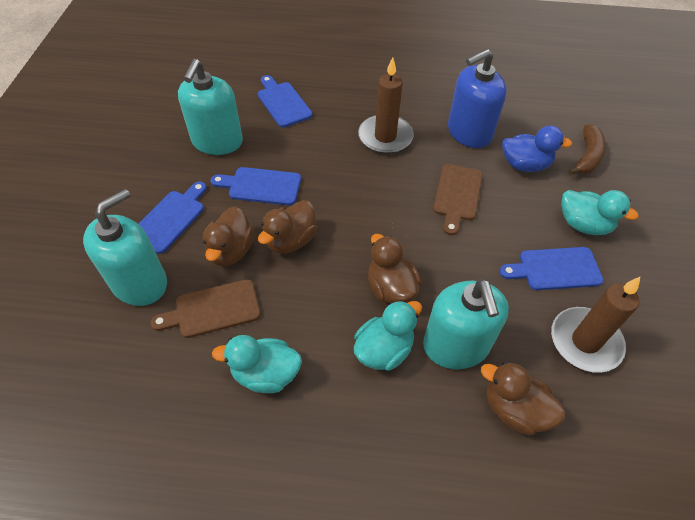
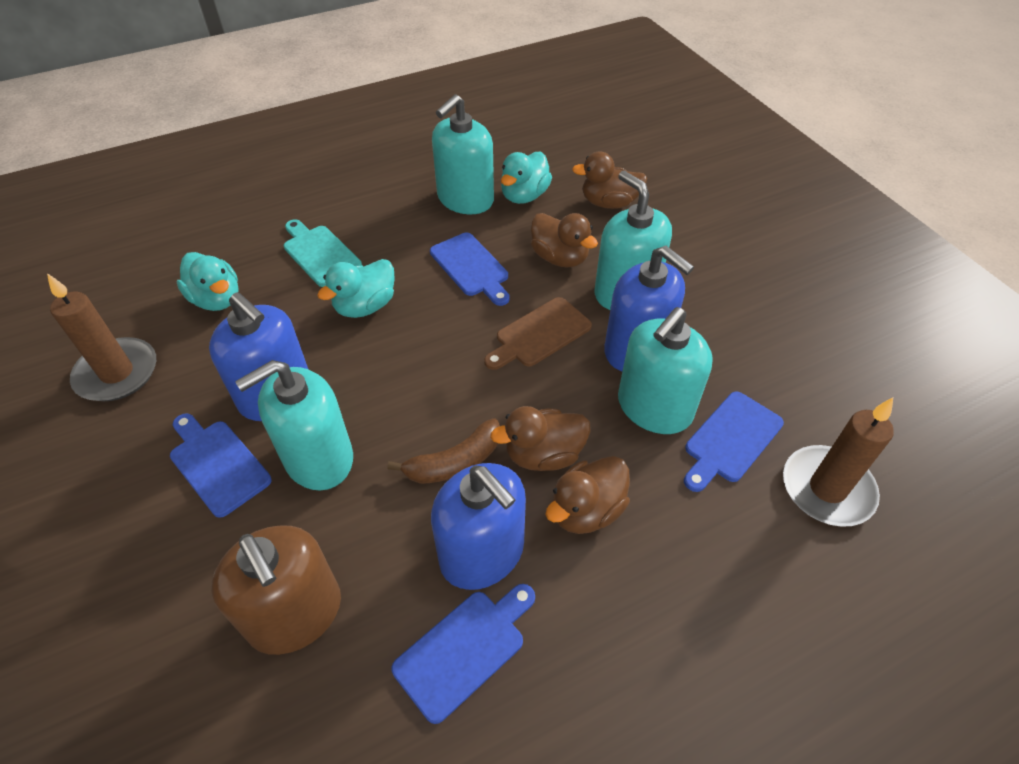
blue duck: 1 -> 0
blue soap dispenser: 1 -> 3
brown cutting board: 2 -> 1
brown soap dispenser: 0 -> 1
turquoise cutting board: 0 -> 1
turquoise soap dispenser: 3 -> 4

